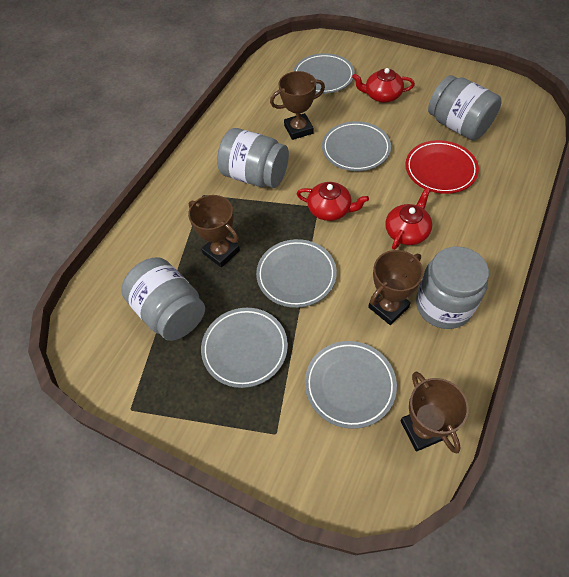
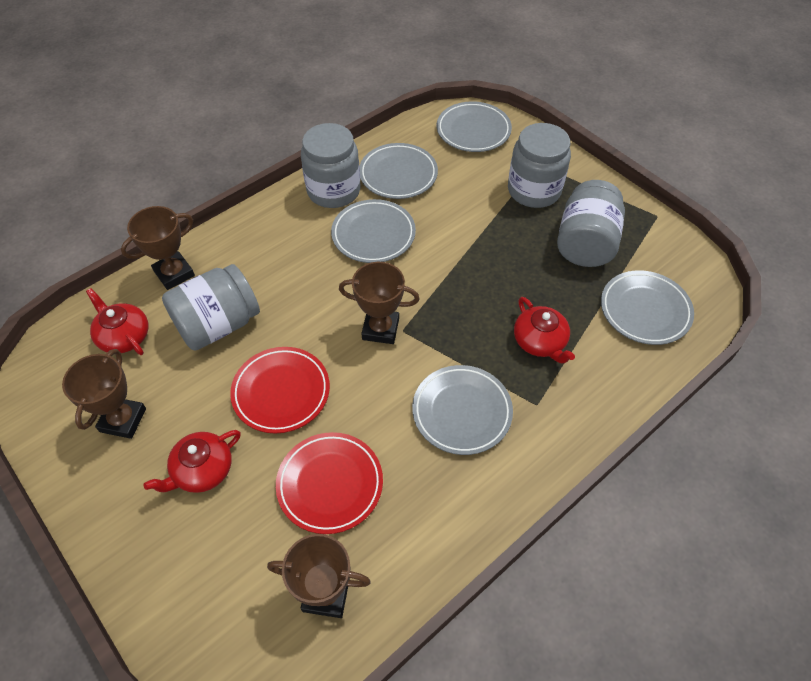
red plate: 1 -> 2

